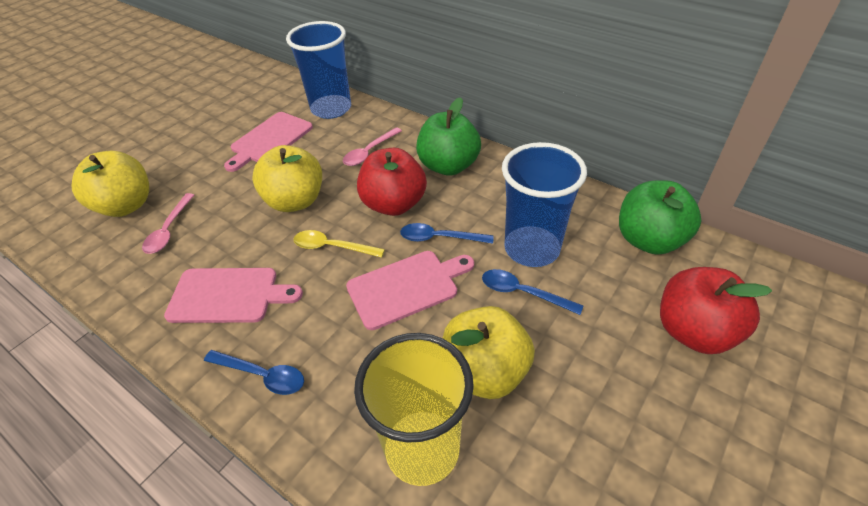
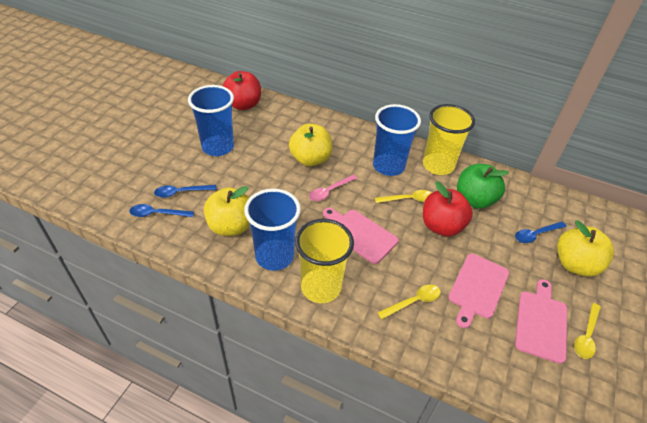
blue cup: 2 -> 3
green apple: 2 -> 1
pink spoon: 2 -> 1
yellow cup: 1 -> 2
yellow spoon: 1 -> 3

